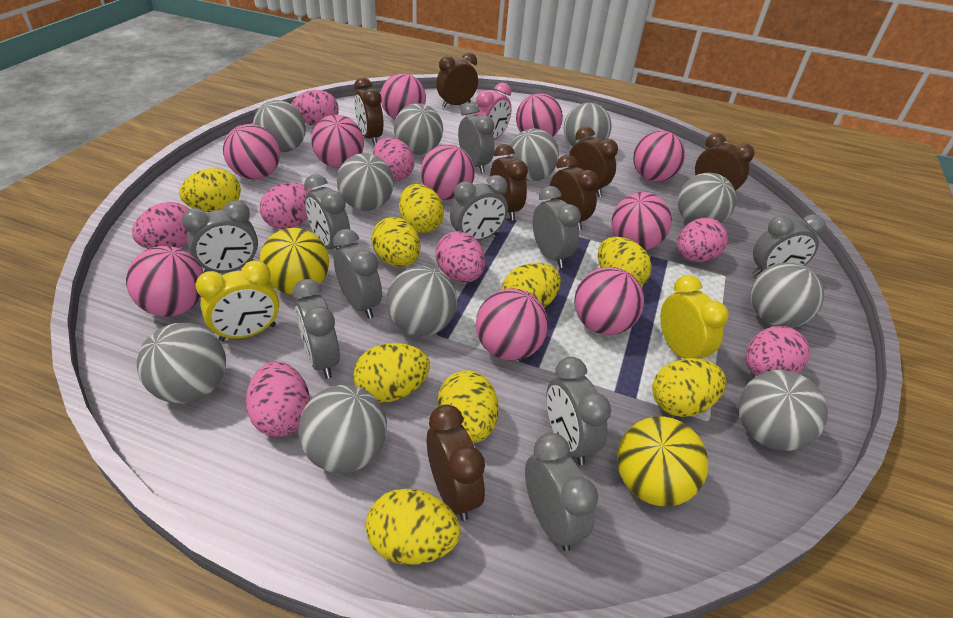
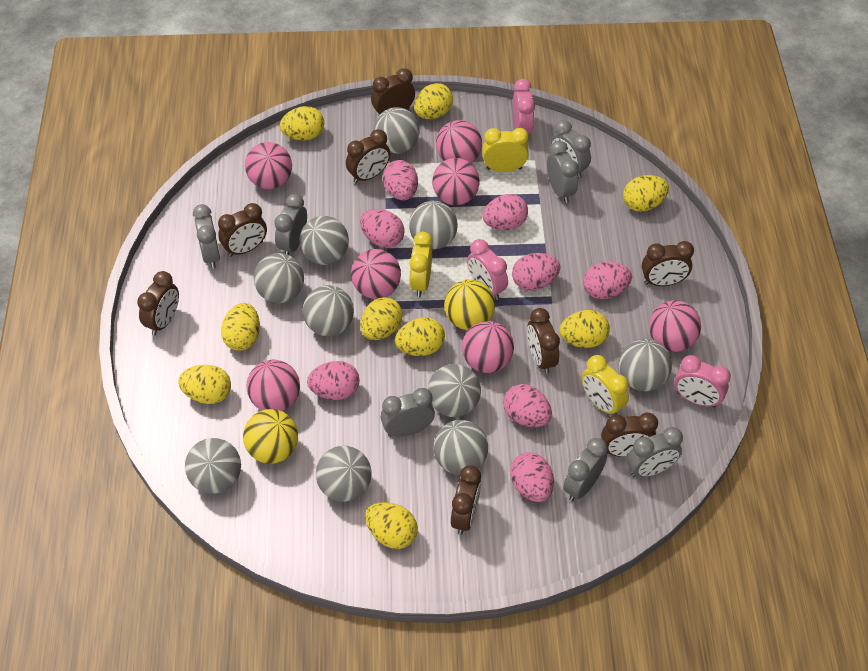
brown clock: 7 -> 8
grey ball: 11 -> 10
grey clock: 10 -> 7
pink ball: 10 -> 7
pink clock: 1 -> 3
yellow clock: 2 -> 3

